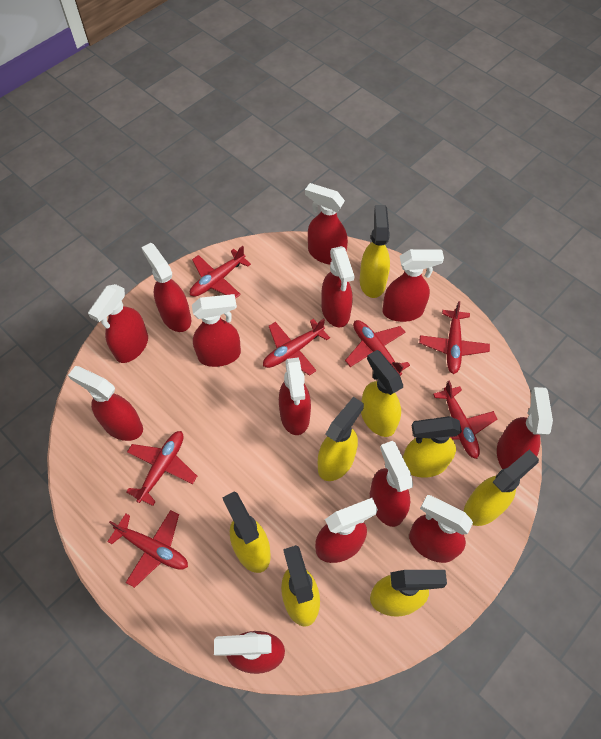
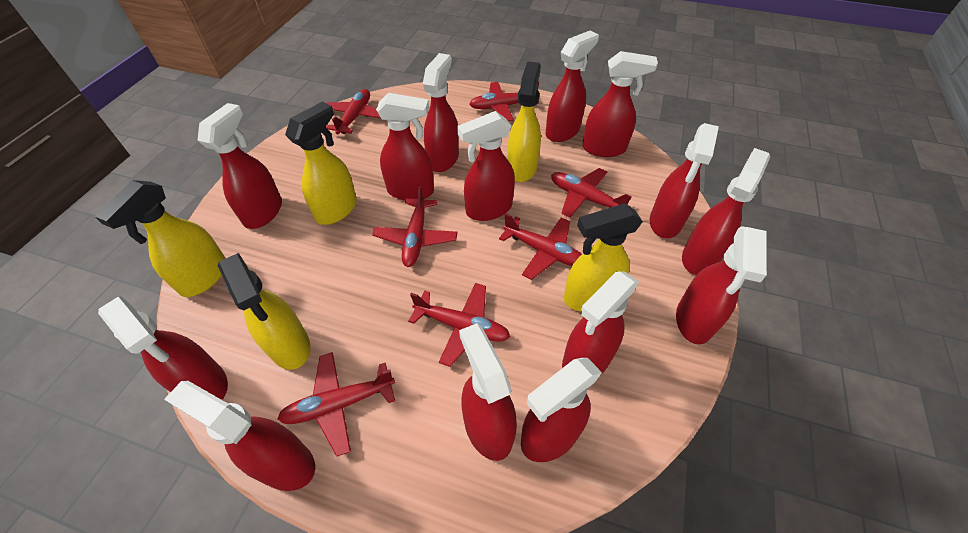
red spray bottle: 13 -> 14
yellow spray bottle: 8 -> 5

